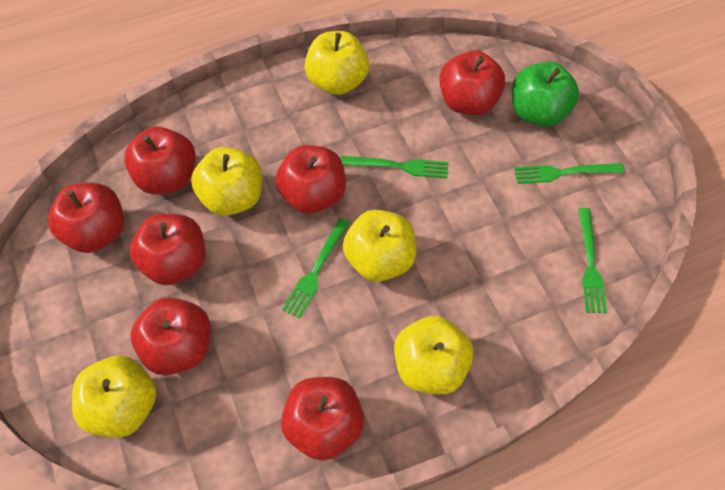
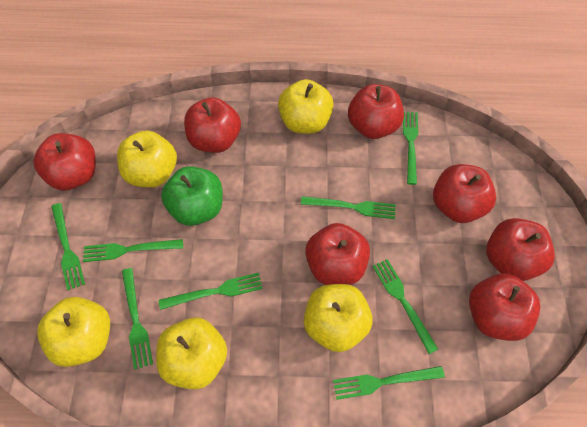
green fork: 4 -> 8

